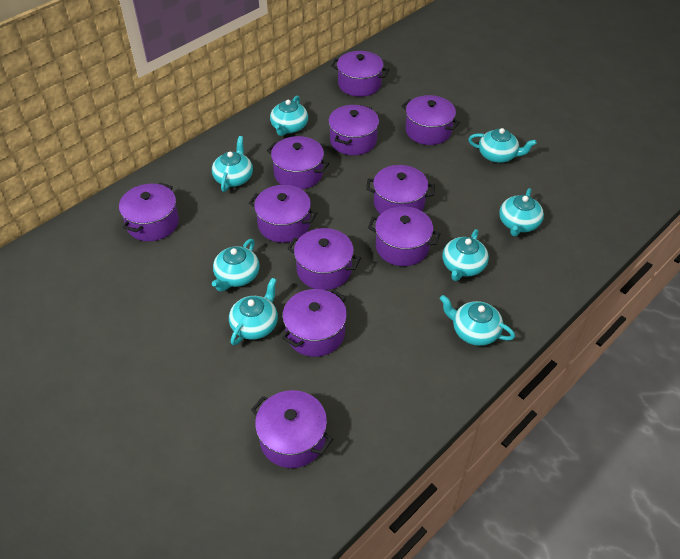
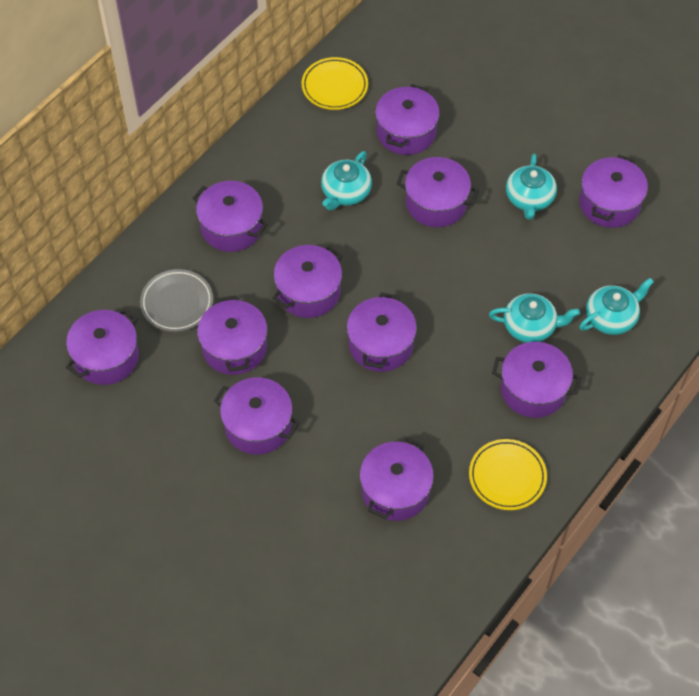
grey plate: 0 -> 1
turquoise teapot: 8 -> 4
yellow plate: 0 -> 2

